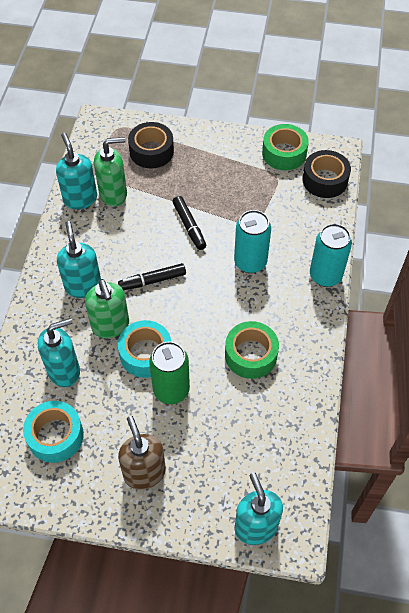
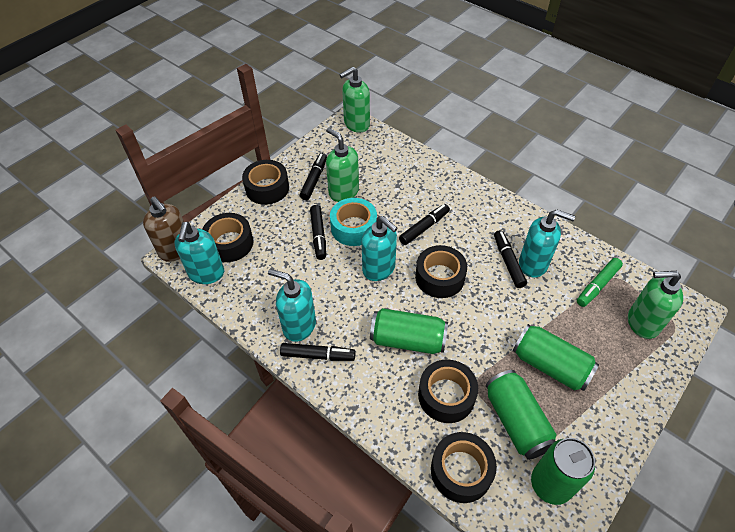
black marker: 2 -> 5
black tape: 2 -> 5
green can: 1 -> 4
green marker: 0 -> 1
green soap dispenser: 2 -> 3
green tape: 2 -> 0
turquoise can: 2 -> 0
turquoise tape: 2 -> 1

